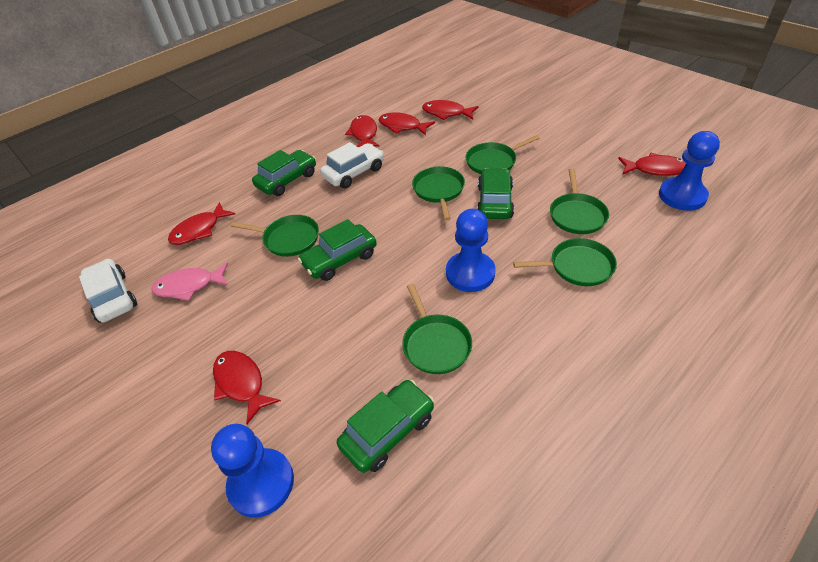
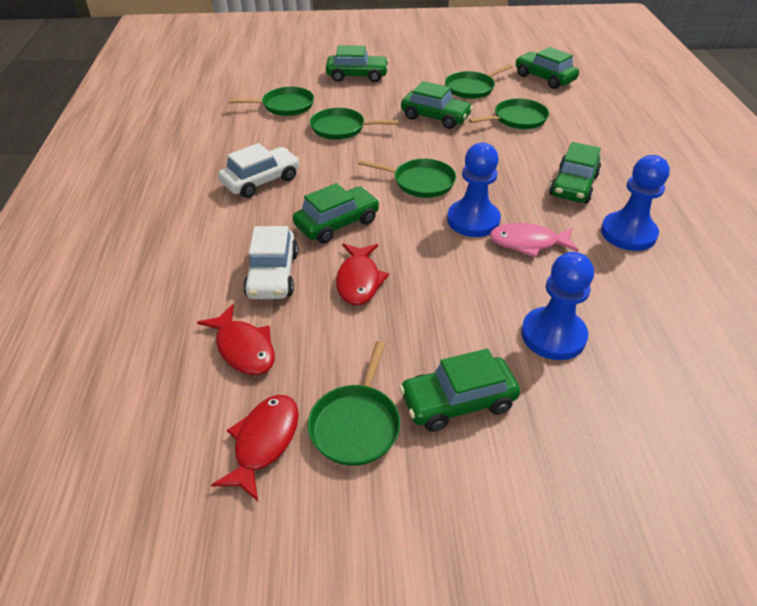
green car: 4 -> 6
red fish: 6 -> 3

